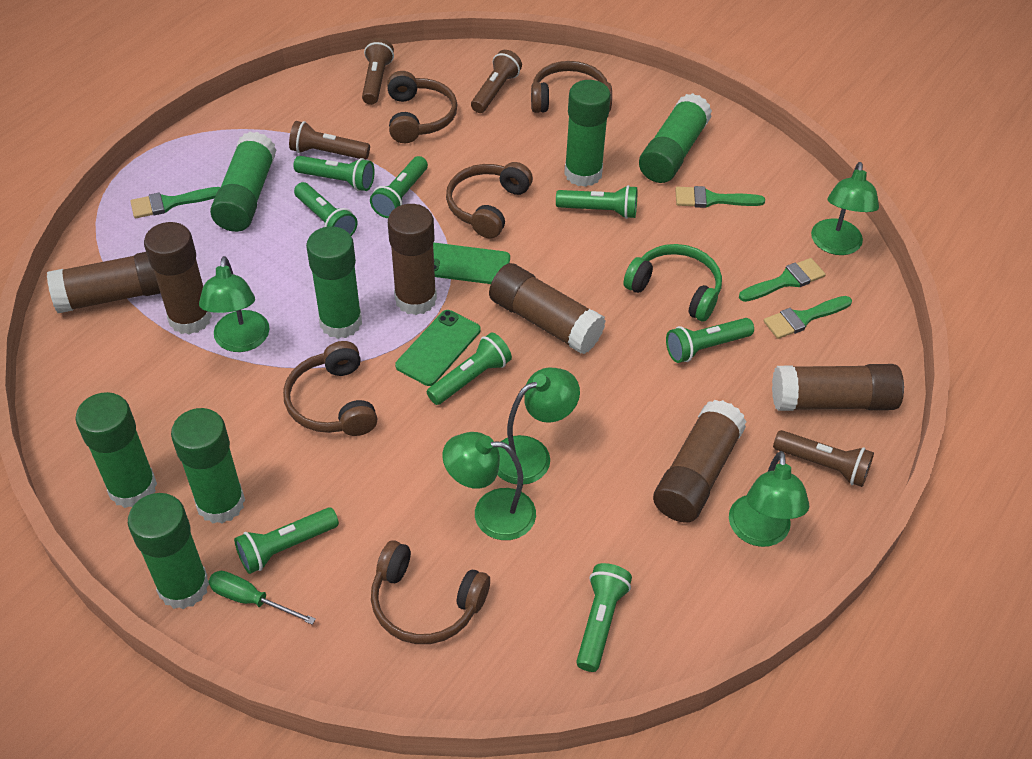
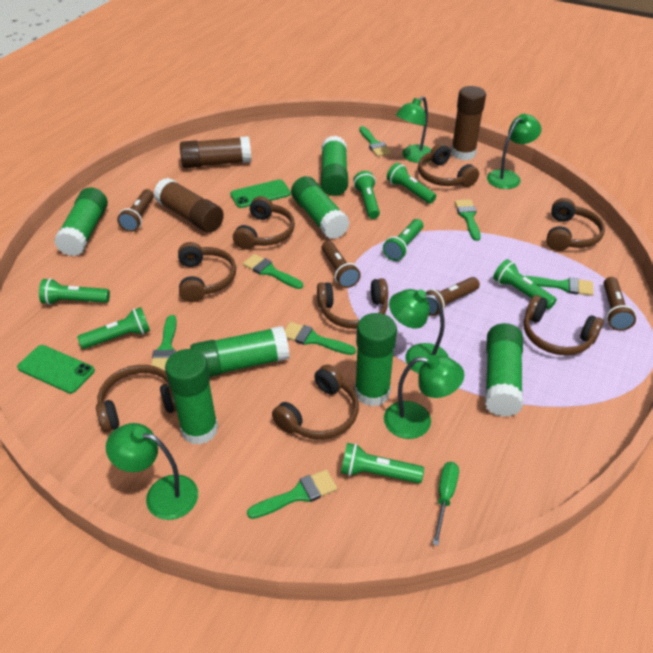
brown glue stick: 6 -> 3
brown headphones: 5 -> 8
green brush: 4 -> 7
green flashlight: 8 -> 7
green headphones: 1 -> 0

